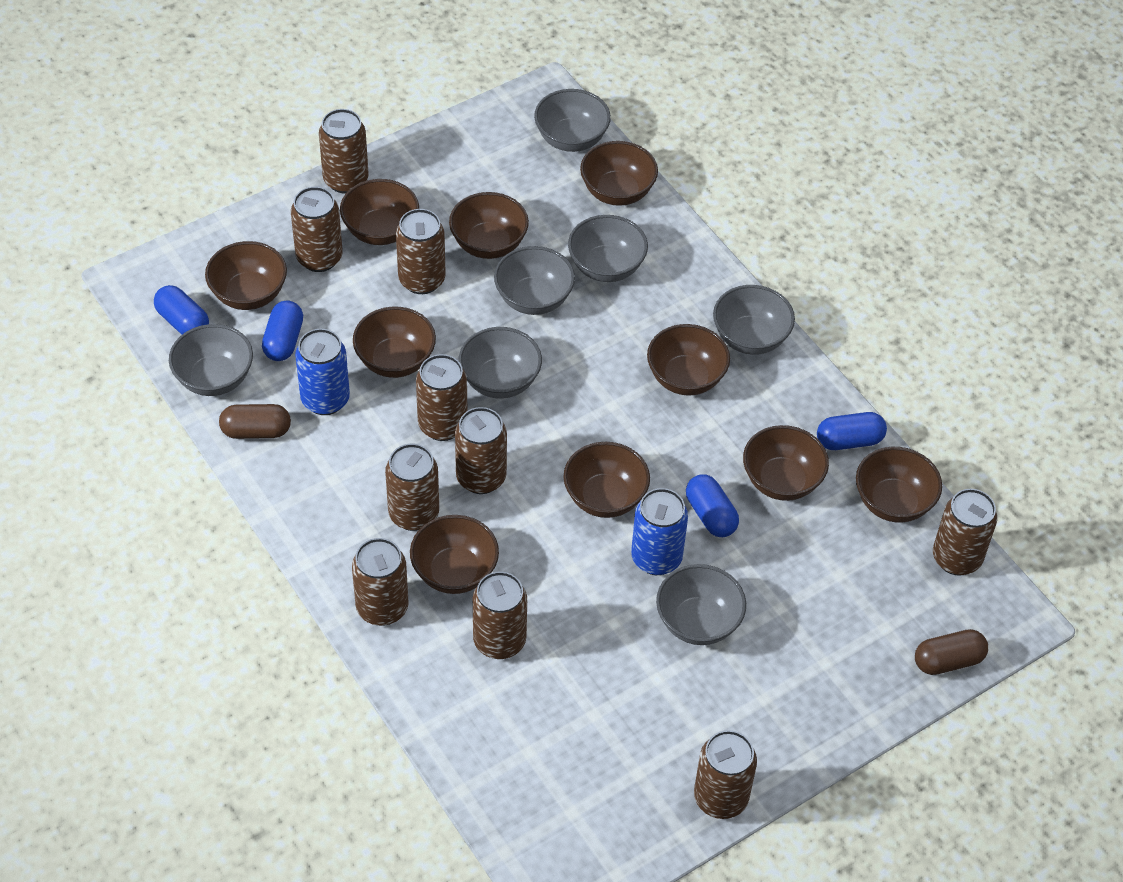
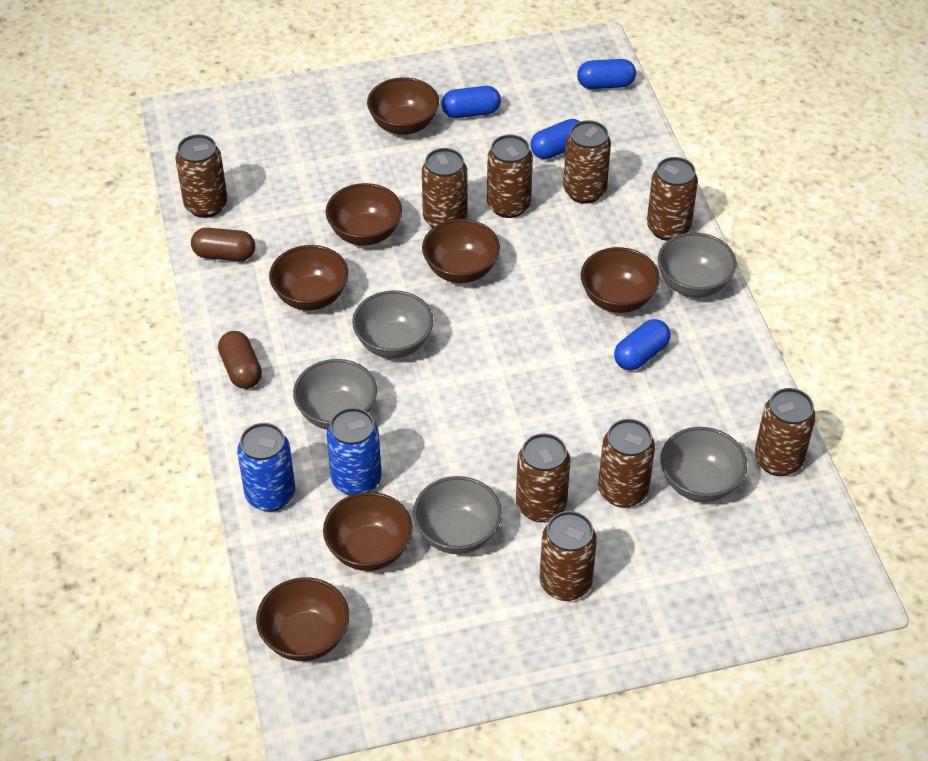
brown bowl: 10 -> 7
brown can: 10 -> 9
grey bowl: 7 -> 5

